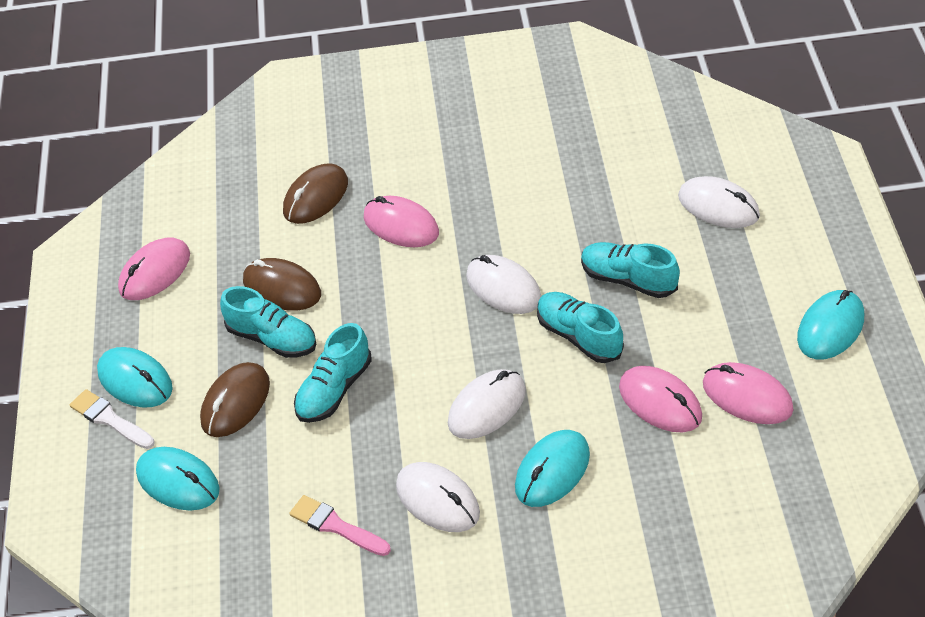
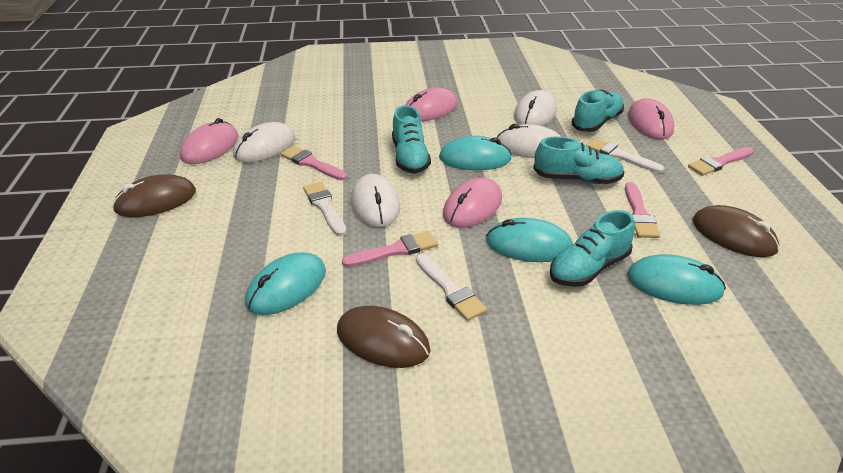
pink brush: 1 -> 4
white brush: 1 -> 3

